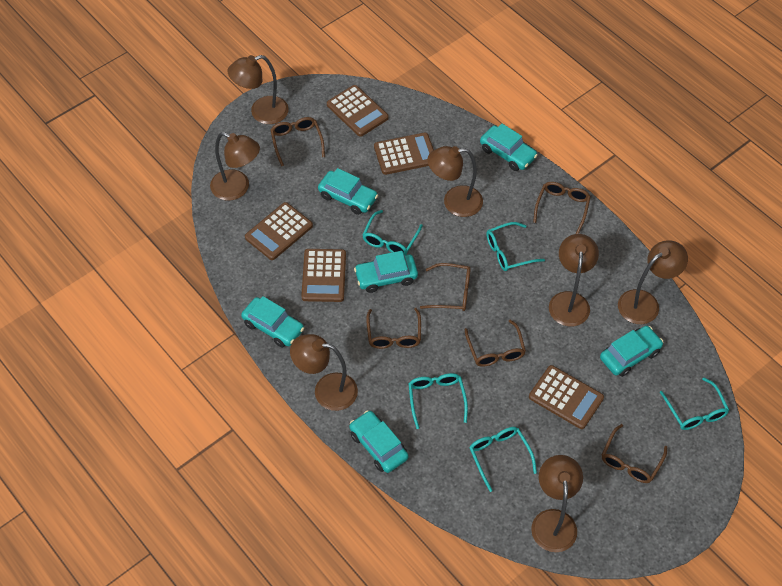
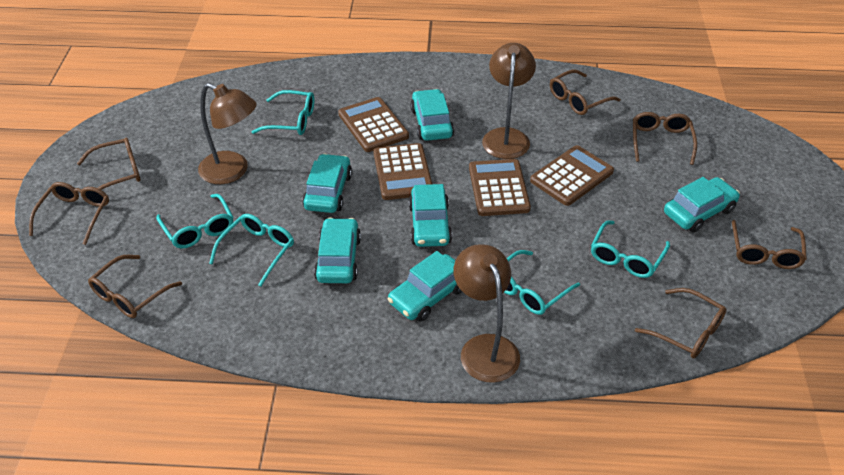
brown calculator: 5 -> 4
brown glasses: 6 -> 7
brown lamp: 7 -> 3

